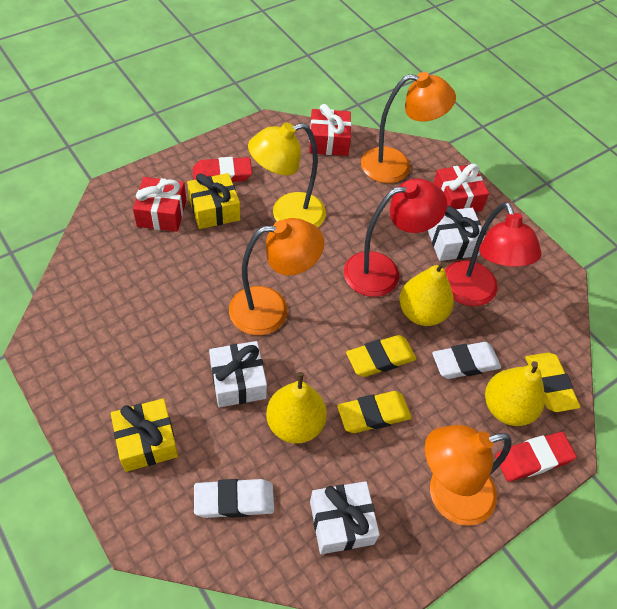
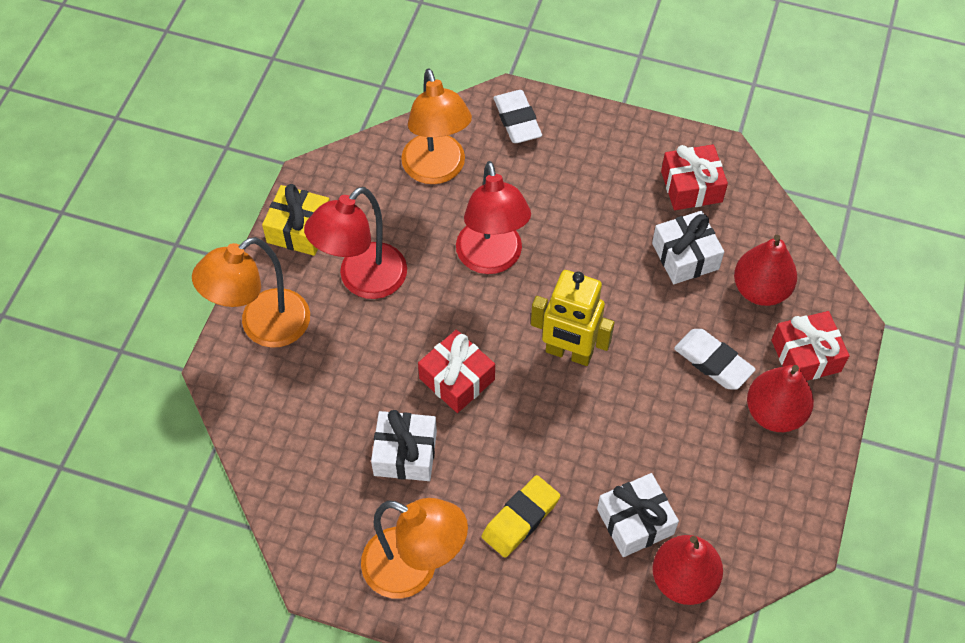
red eraser: 2 -> 0
red pear: 0 -> 3
yellow eraser: 3 -> 1
yellow gift: 2 -> 1
yellow lamp: 1 -> 0
yellow pear: 3 -> 0
yellow robot: 0 -> 1

